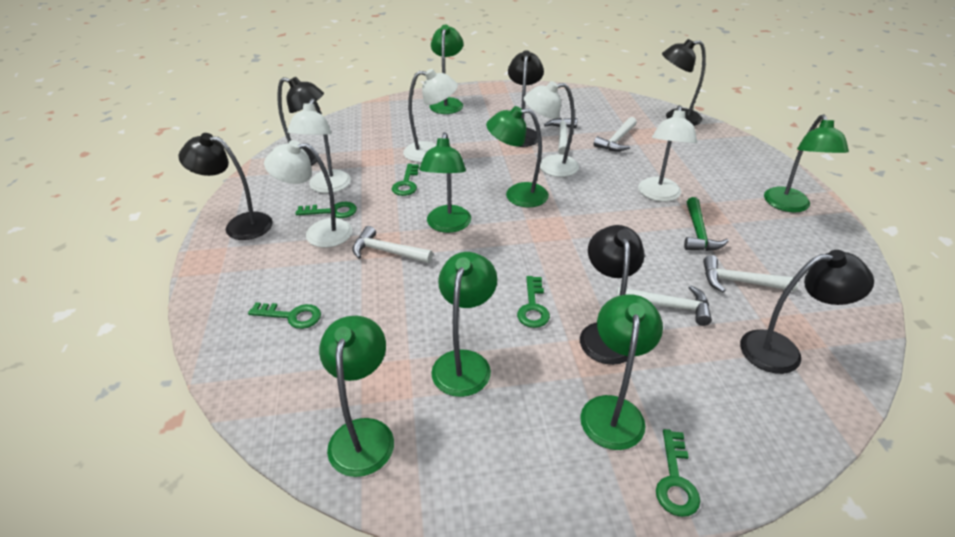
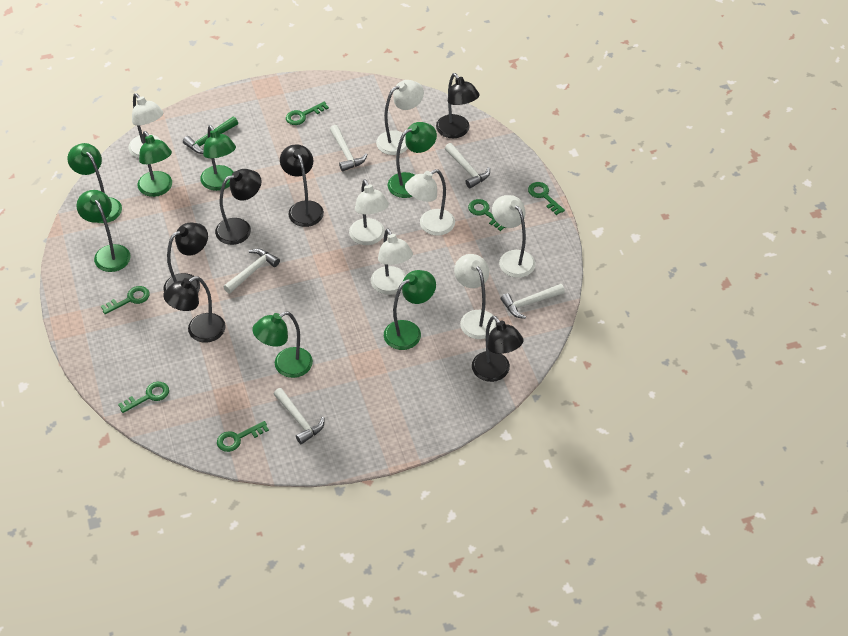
green key: 5 -> 6
white lamp: 5 -> 7

